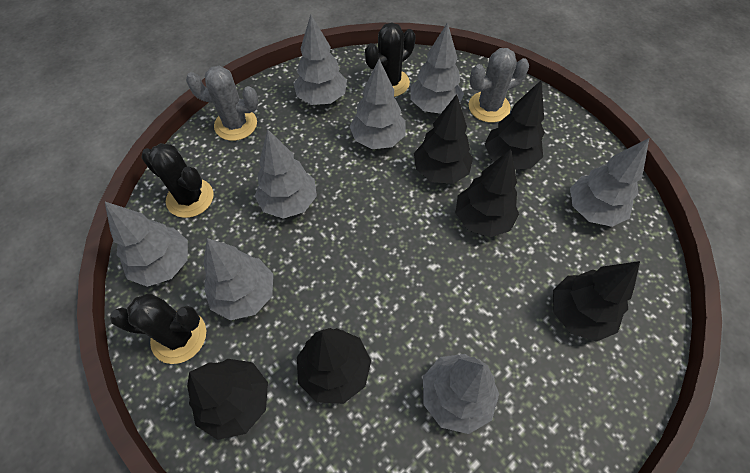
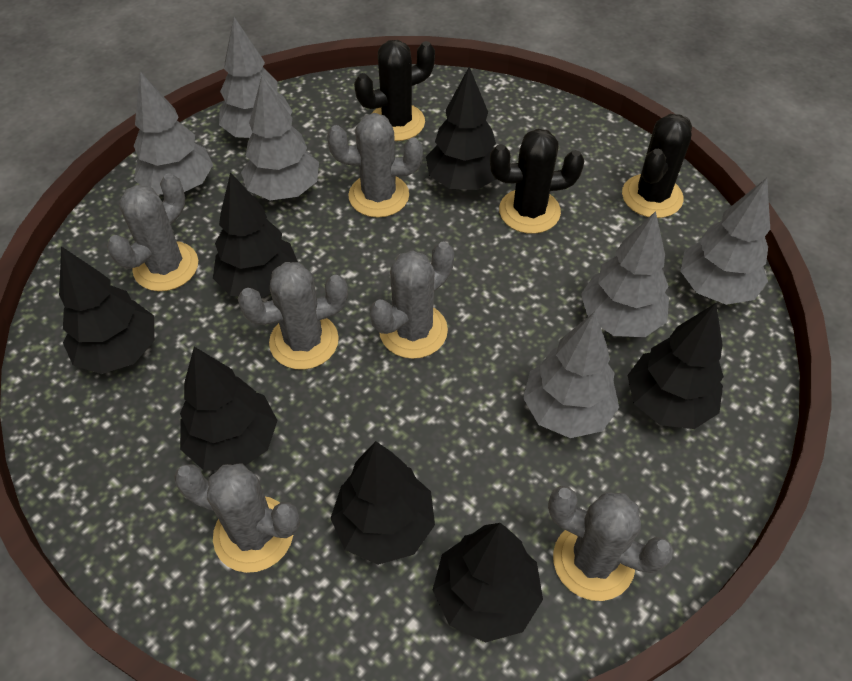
black tree: 6 -> 7
grey cactus: 2 -> 6
grey tree: 8 -> 6

